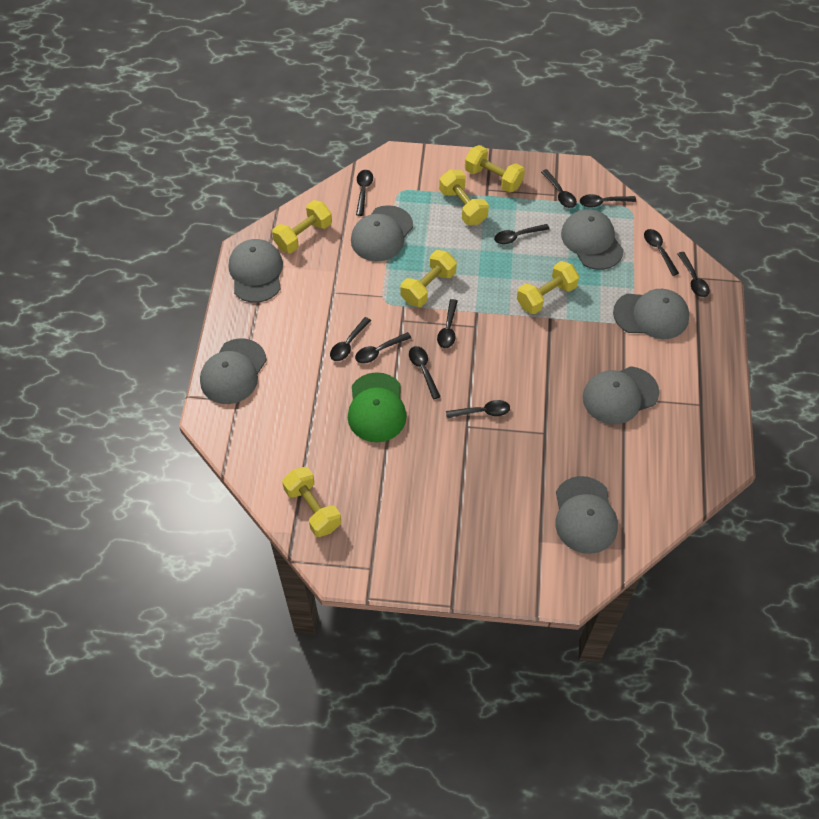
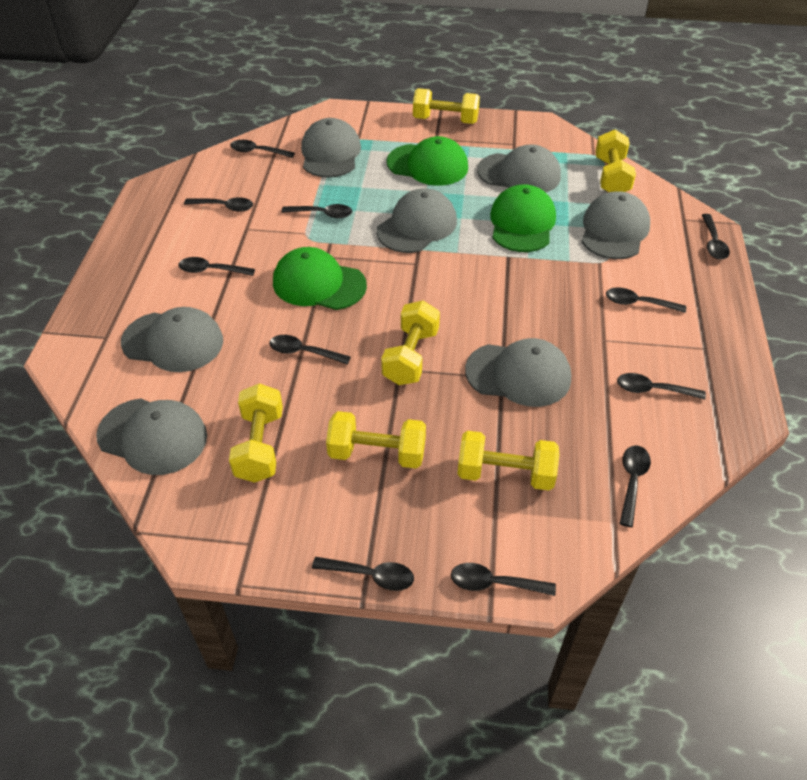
green cap: 1 -> 3

